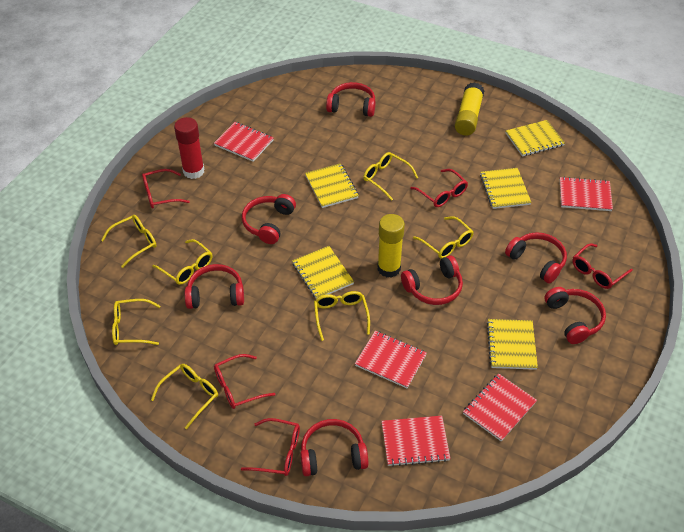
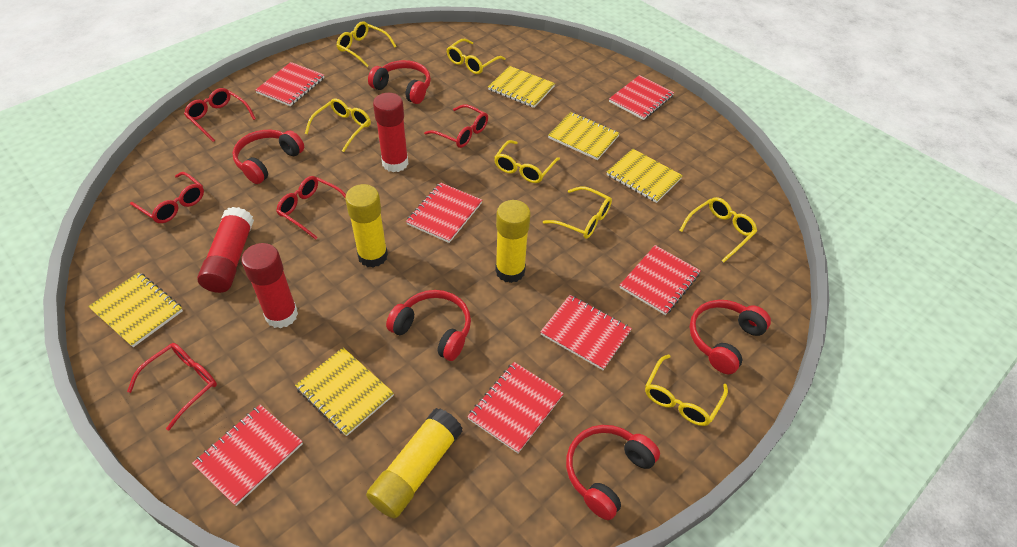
red glue stick: 1 -> 3
red headphones: 7 -> 5
red notebook: 5 -> 7
yellow glue stick: 2 -> 3

